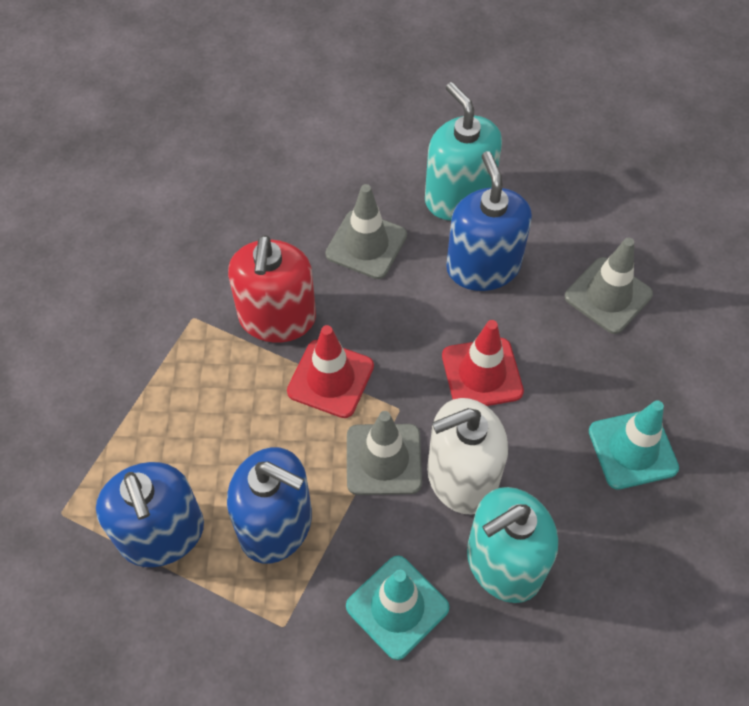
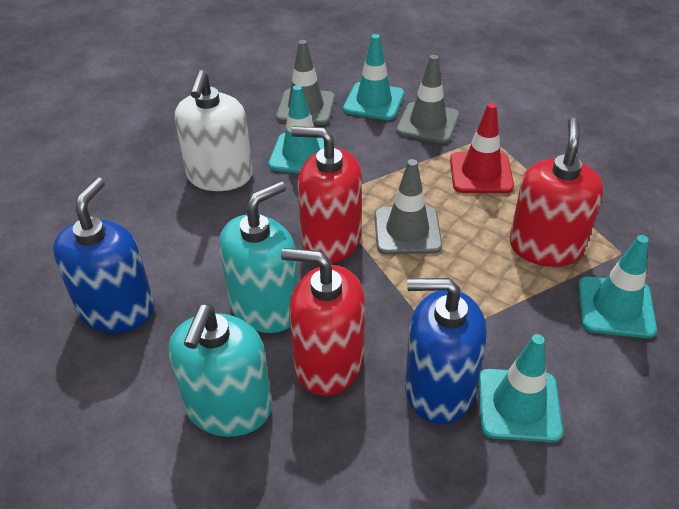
blue soap dispenser: 3 -> 2
red soap dispenser: 1 -> 3
red traffic cone: 2 -> 1
turquoise traffic cone: 2 -> 4

